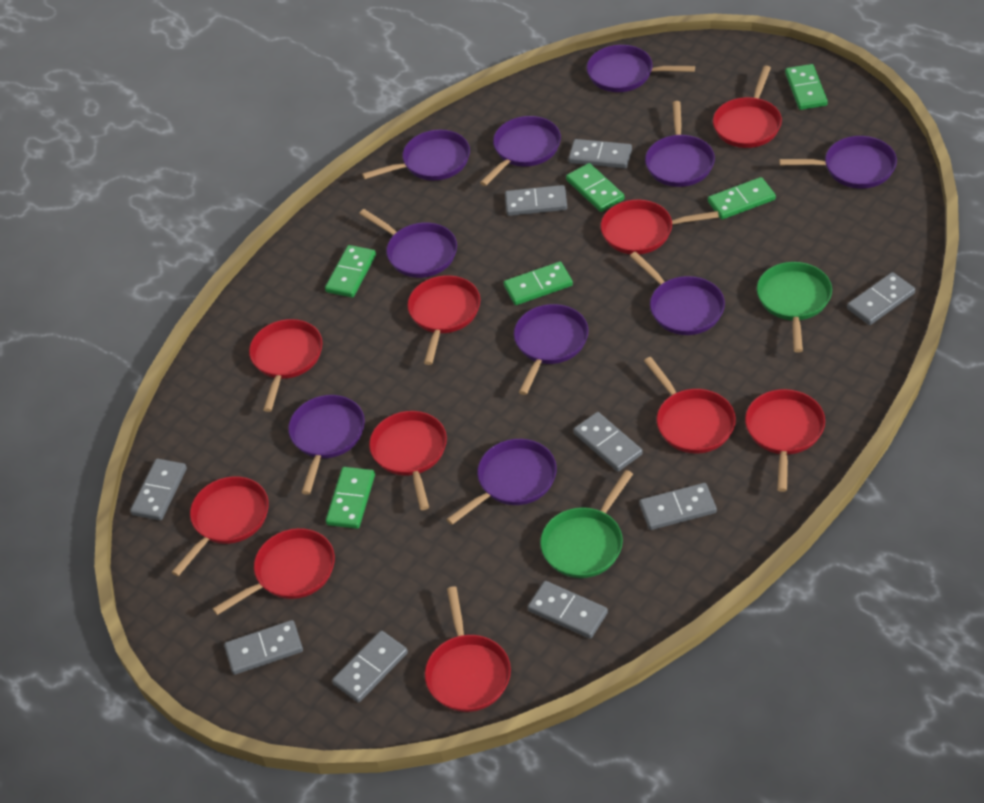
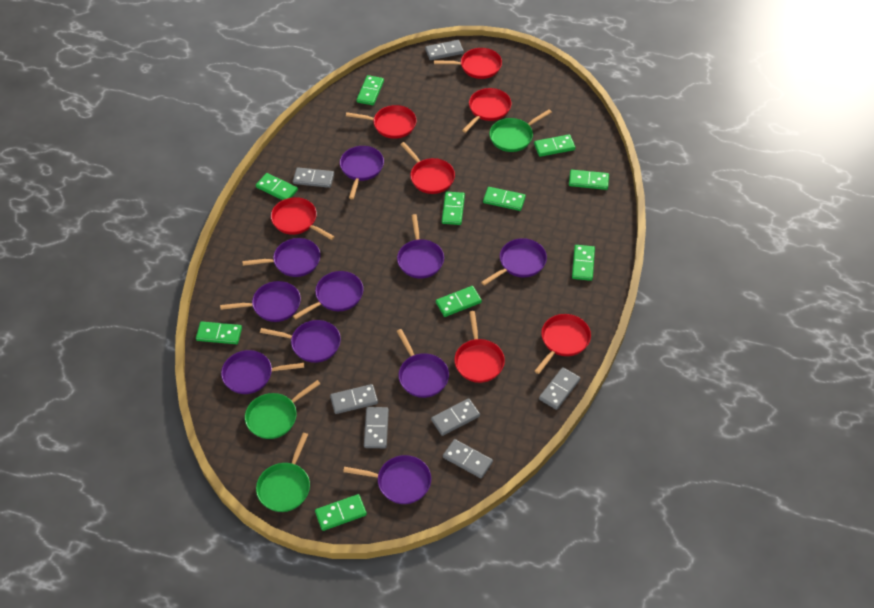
green domino: 6 -> 10
green pan: 2 -> 3
grey domino: 9 -> 7
red pan: 10 -> 7

